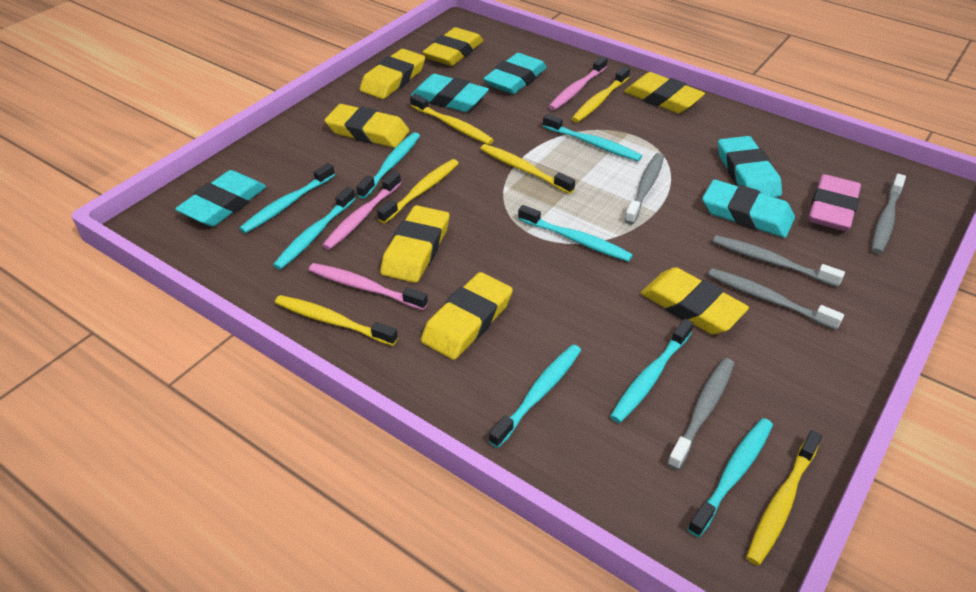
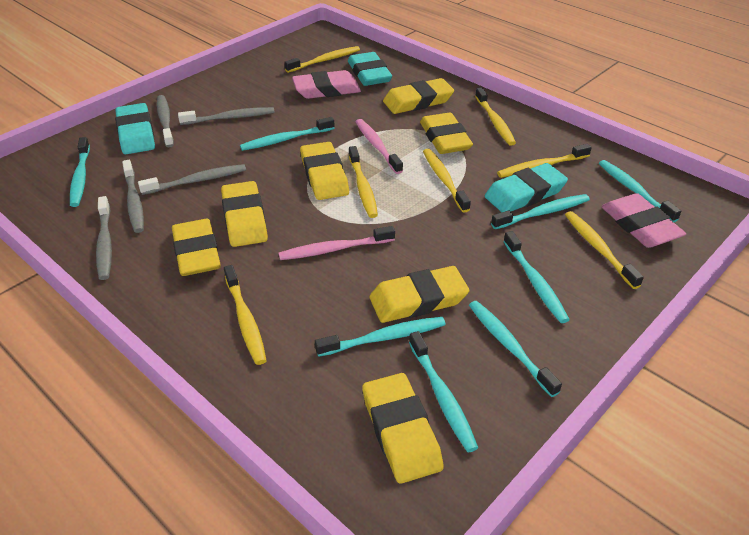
pink eraser: 1 -> 2
pink toothbrush: 3 -> 2
turquoise eraser: 5 -> 3
yellow toothbrush: 6 -> 7

